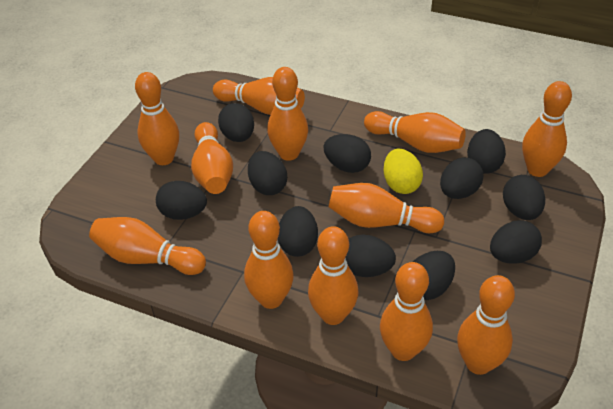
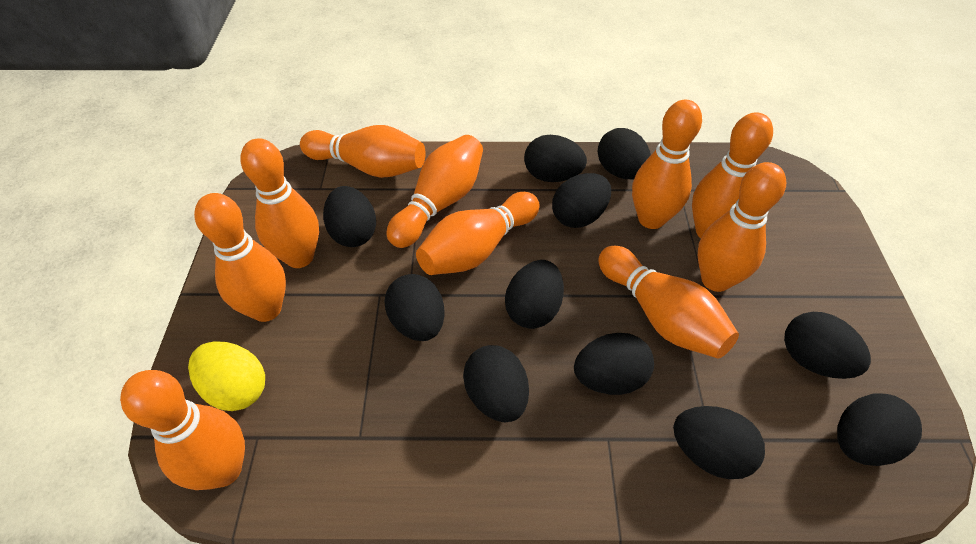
orange bowling pin: 12 -> 10

